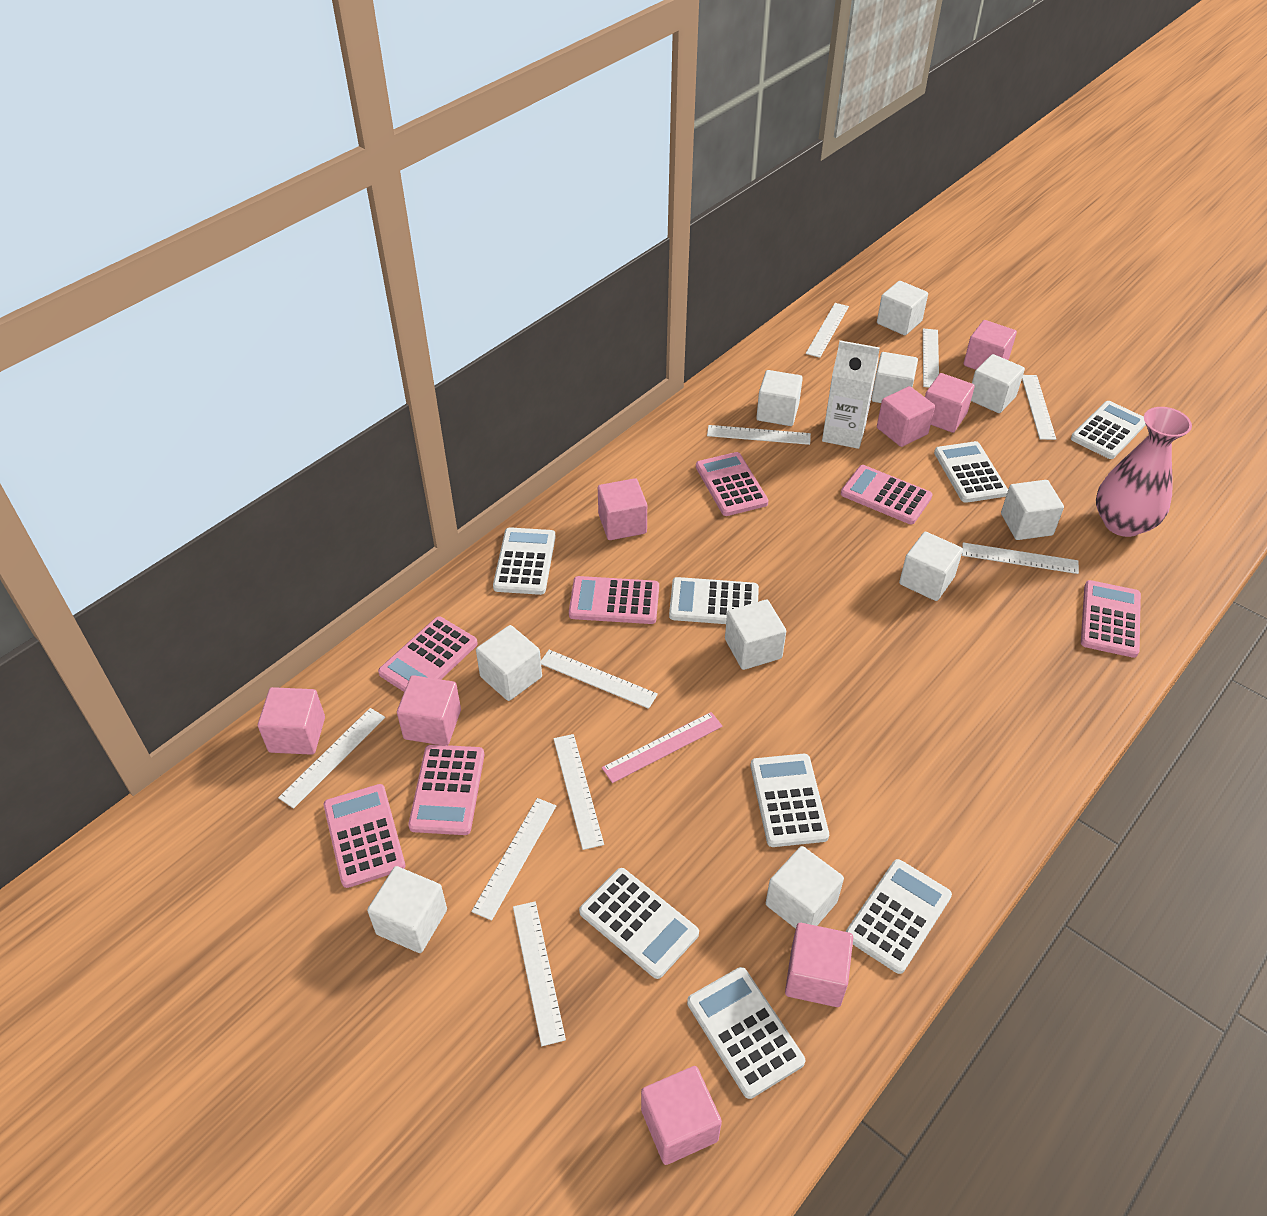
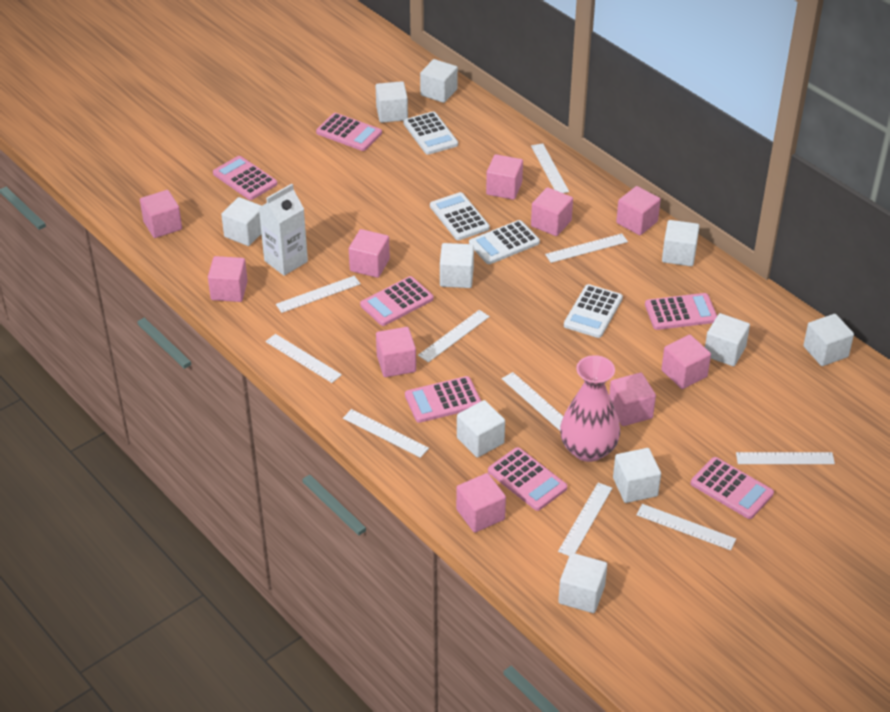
pink cube: 8 -> 10
pink ruler: 1 -> 0
white calculator: 8 -> 4

